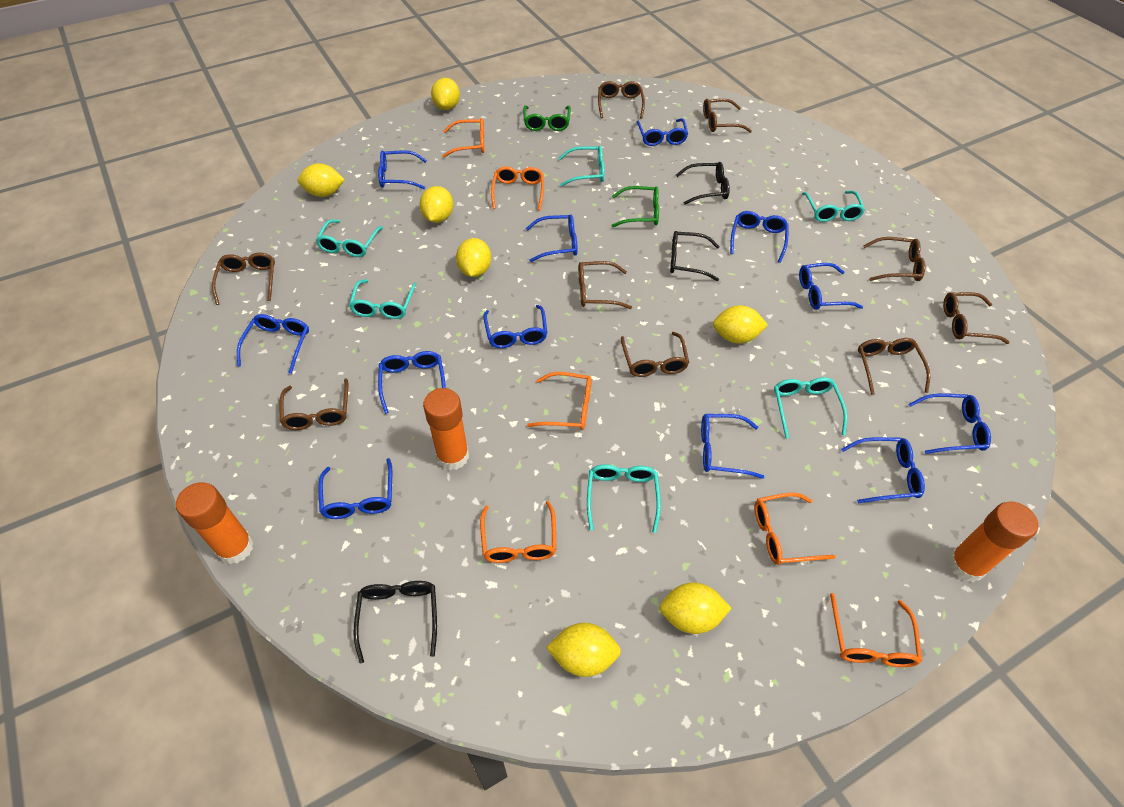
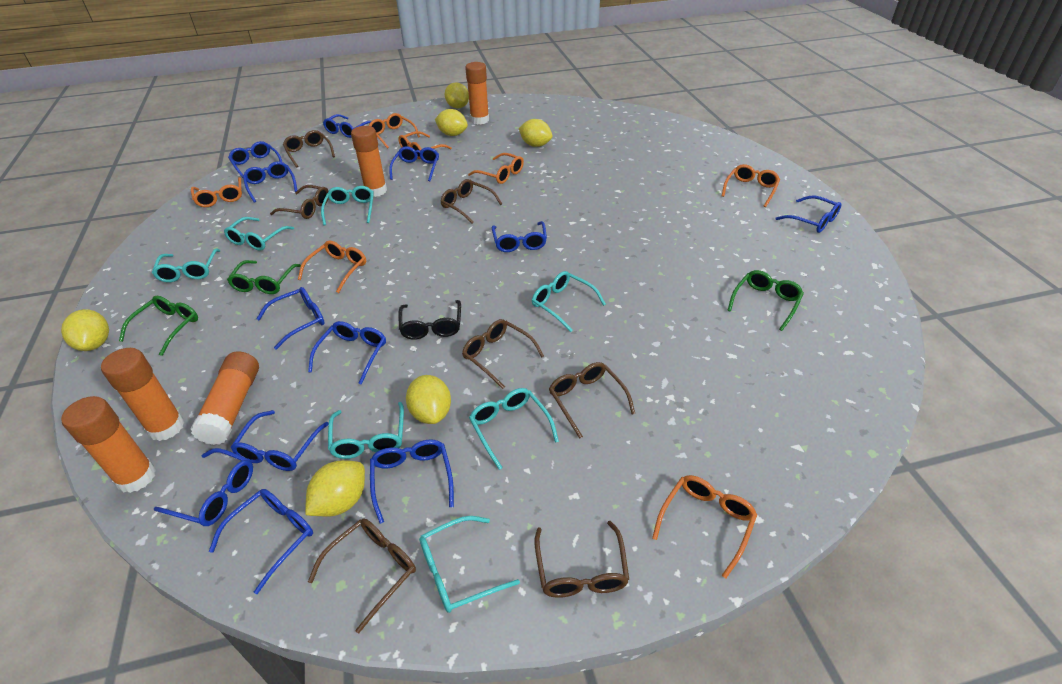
black glasses: 3 -> 1
brown glasses: 9 -> 7
green glasses: 2 -> 3
orange glasses: 6 -> 7
orange glue stick: 3 -> 5
turquoise glasses: 6 -> 7
yellow lemon: 7 -> 6

